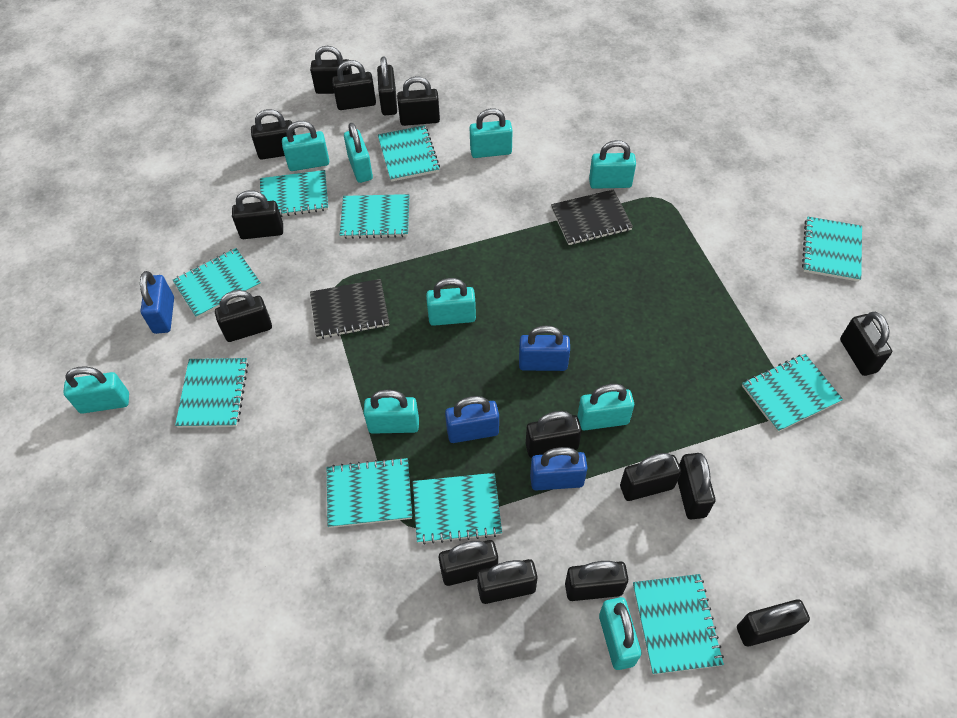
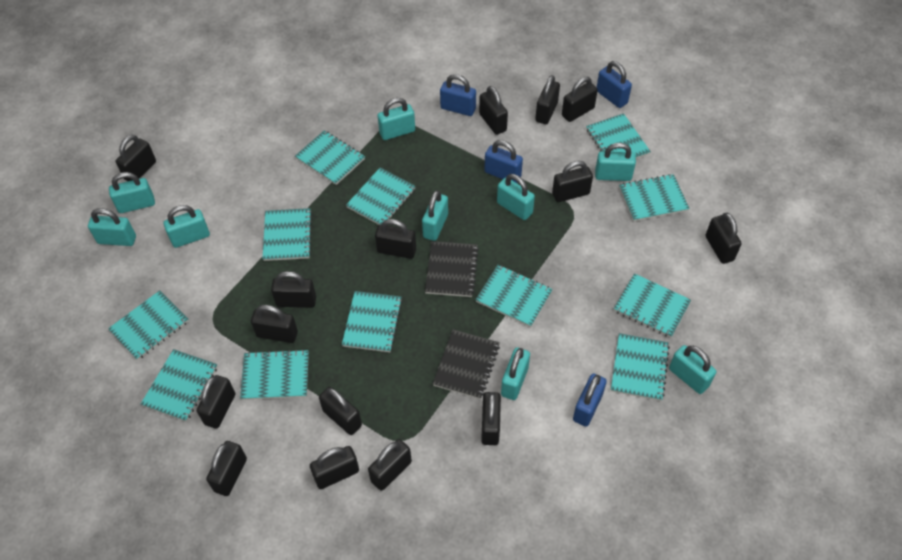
turquoise notebook: 10 -> 12

